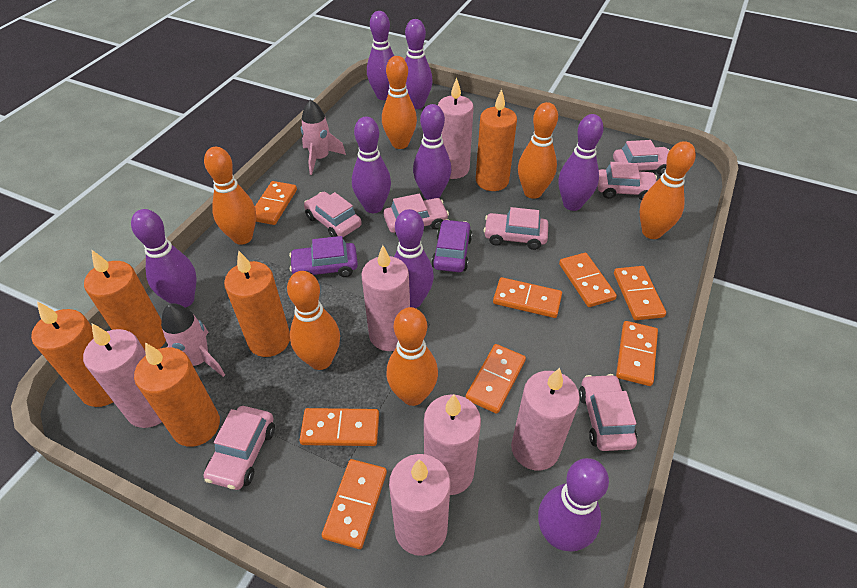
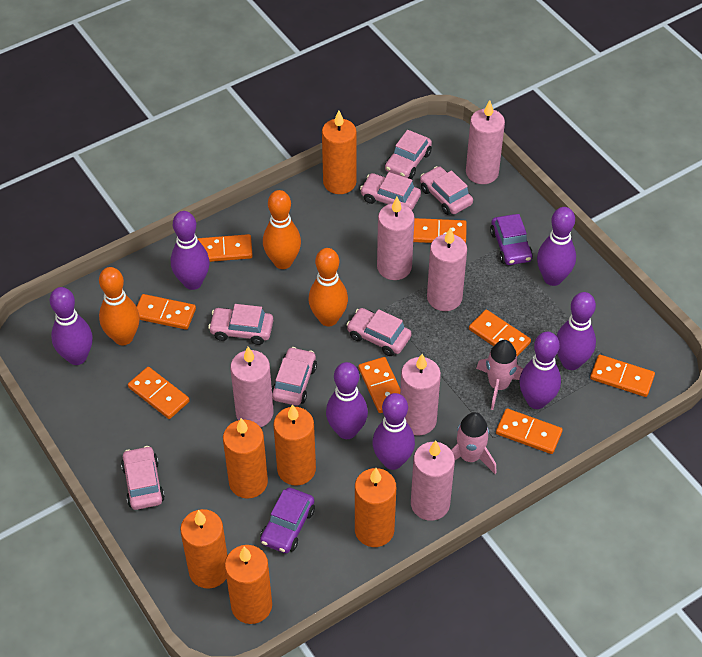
orange bowling pin: 6 -> 3
orange candle: 5 -> 6
purple bowling pin: 8 -> 7

